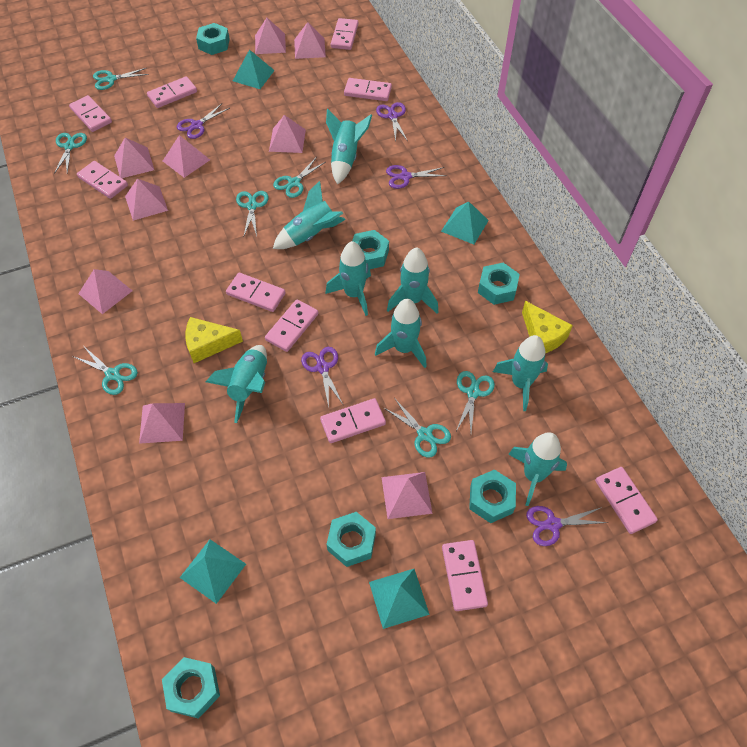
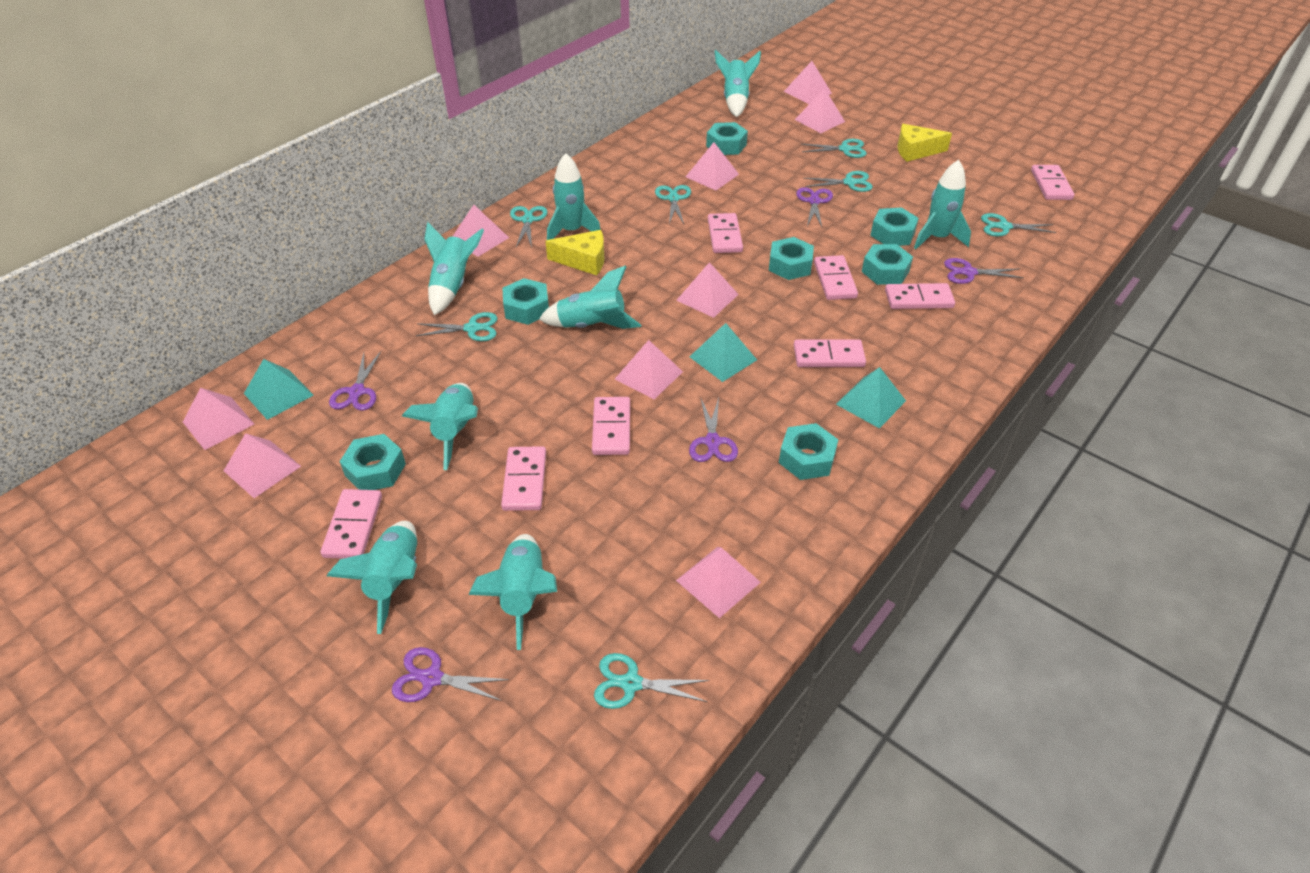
pink domino: 10 -> 8
turquoise nut: 6 -> 7
turquoise pyramid: 4 -> 3

